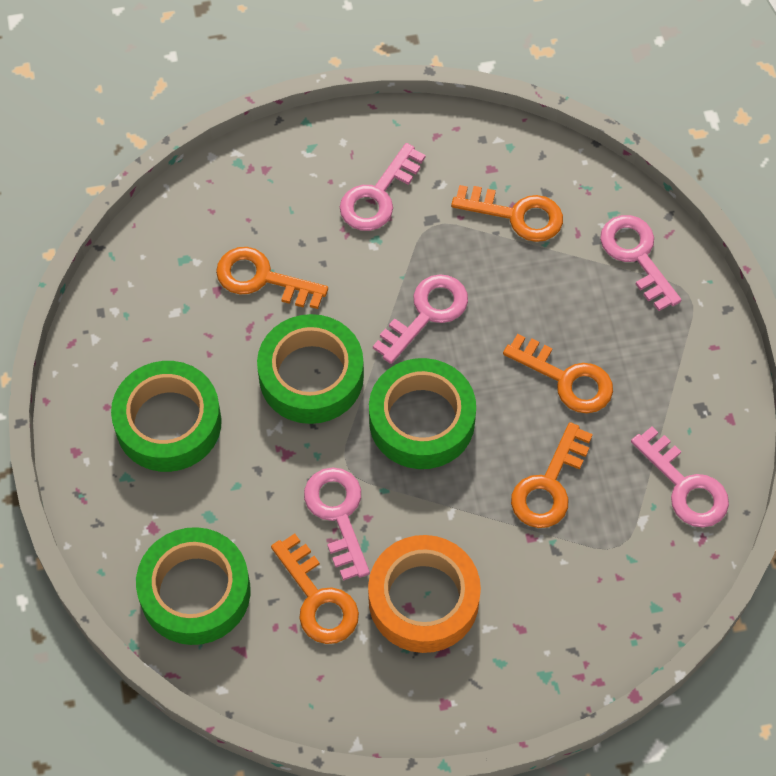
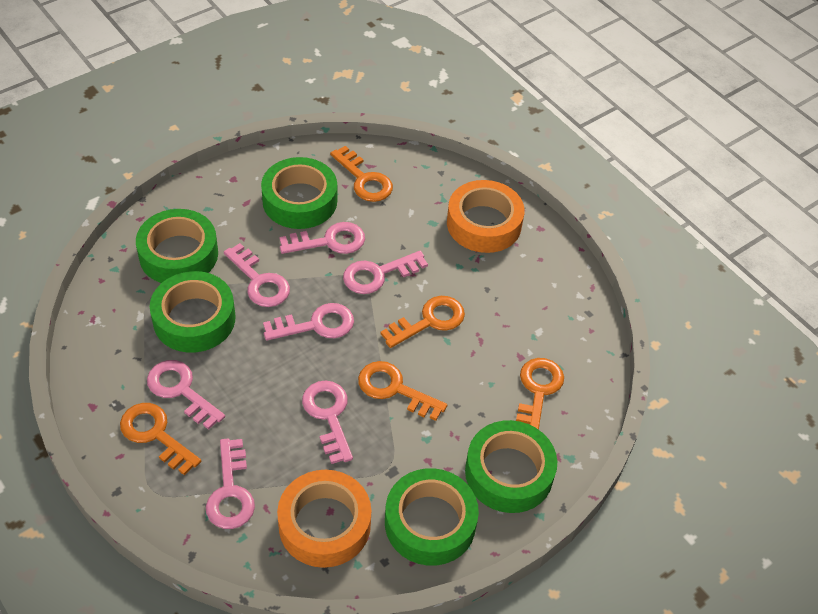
green tape: 4 -> 5
orange tape: 1 -> 2
pink key: 5 -> 7

